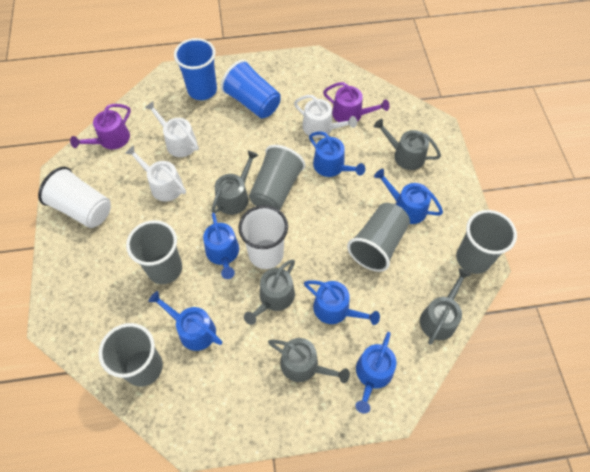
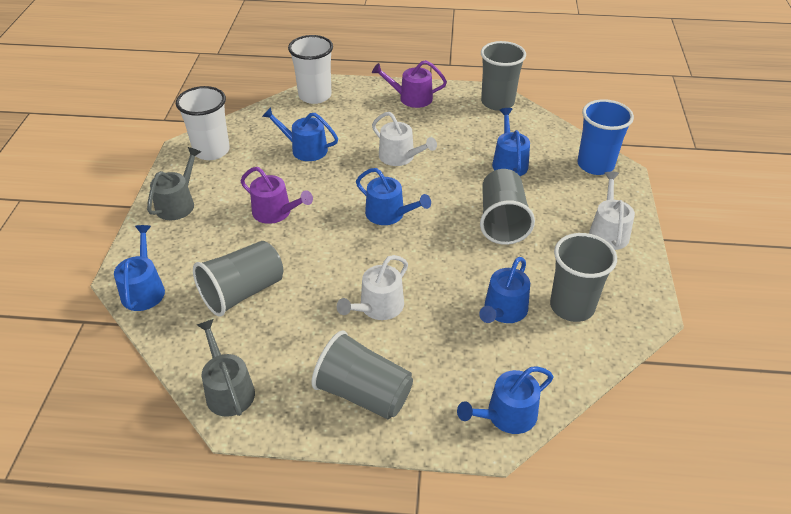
blue cup: 2 -> 1
grey watering can: 5 -> 2

